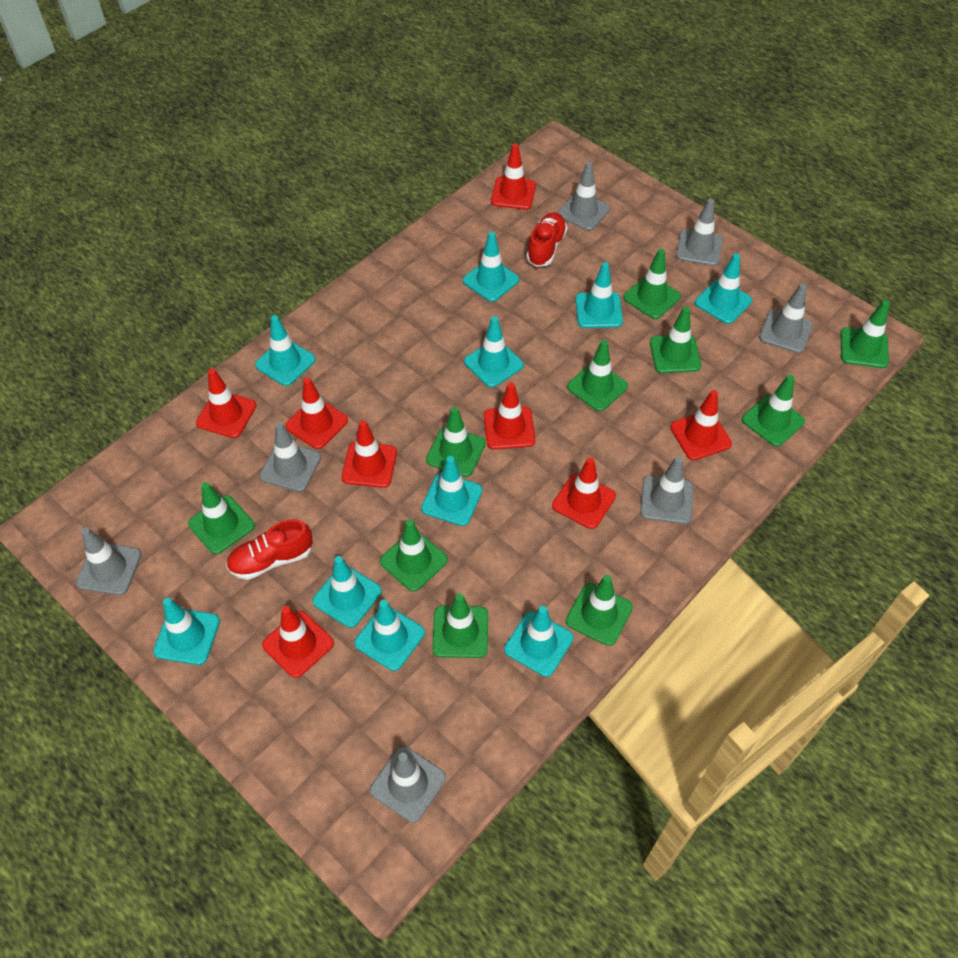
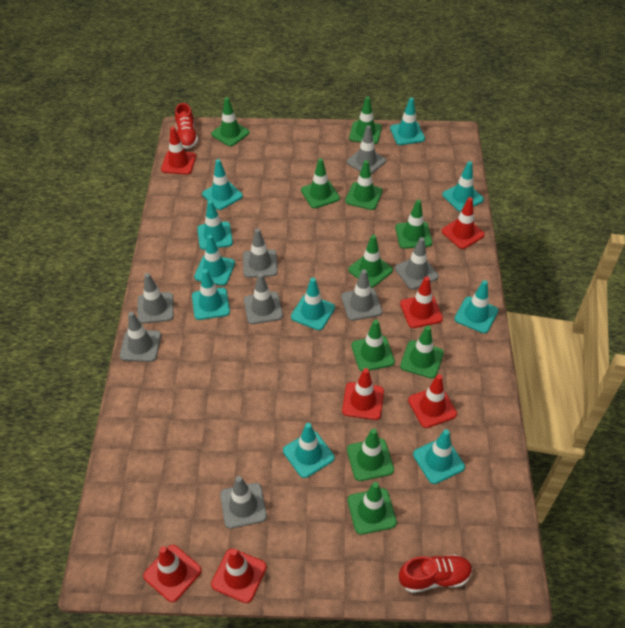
grey traffic cone: 7 -> 8
red traffic cone: 8 -> 7

